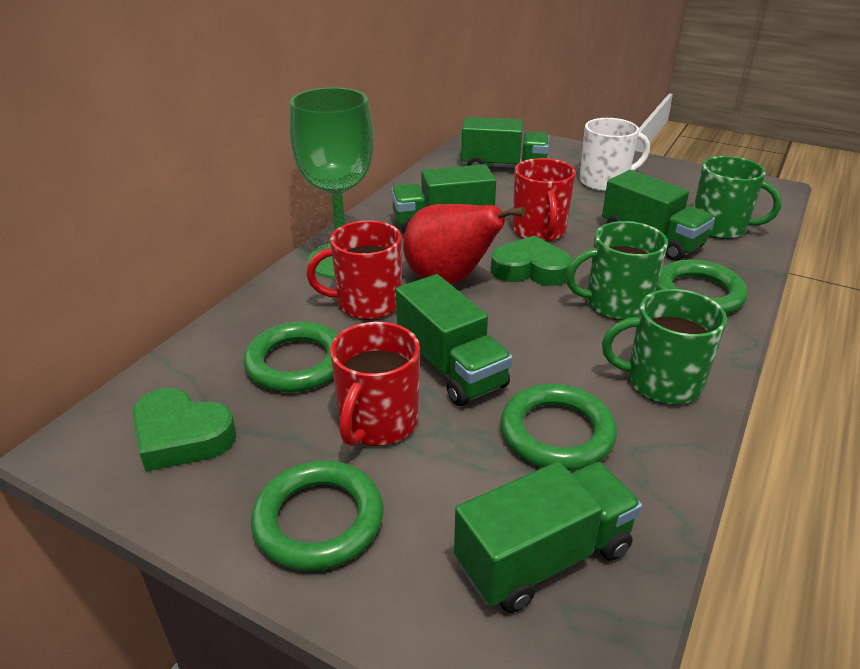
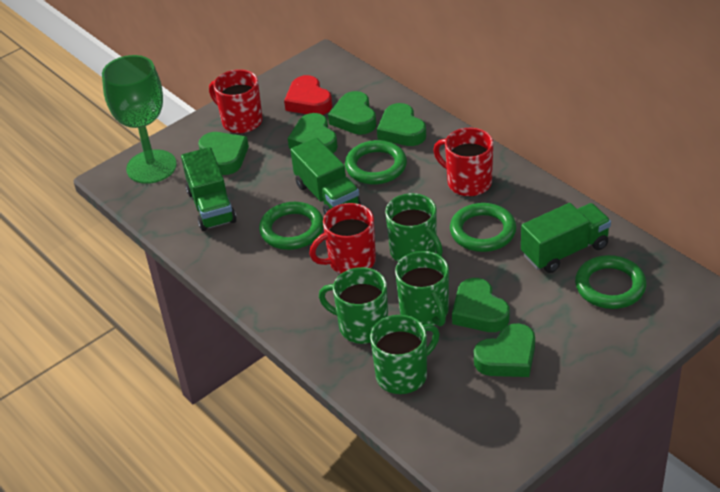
green heart: 2 -> 6
green mug: 3 -> 4
green truck: 5 -> 3
red heart: 0 -> 1
red pear: 1 -> 0
white mug: 1 -> 0

